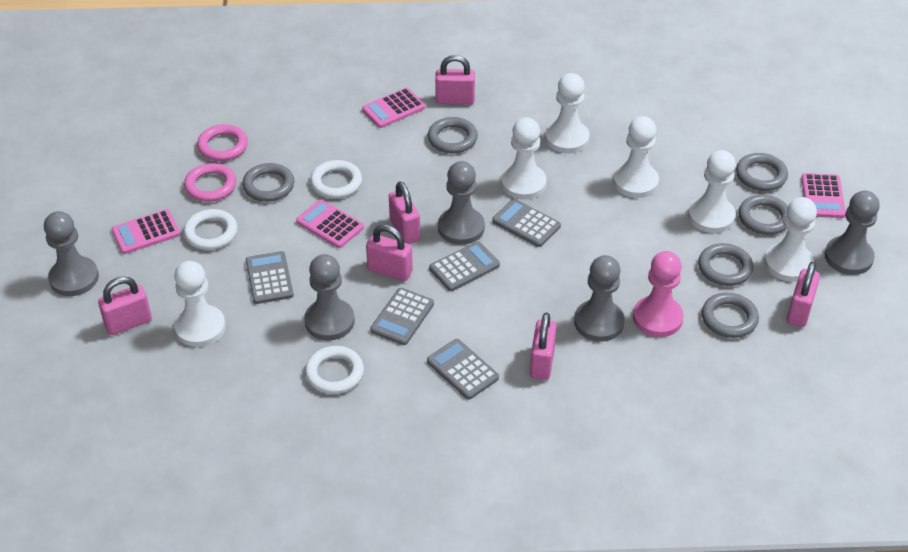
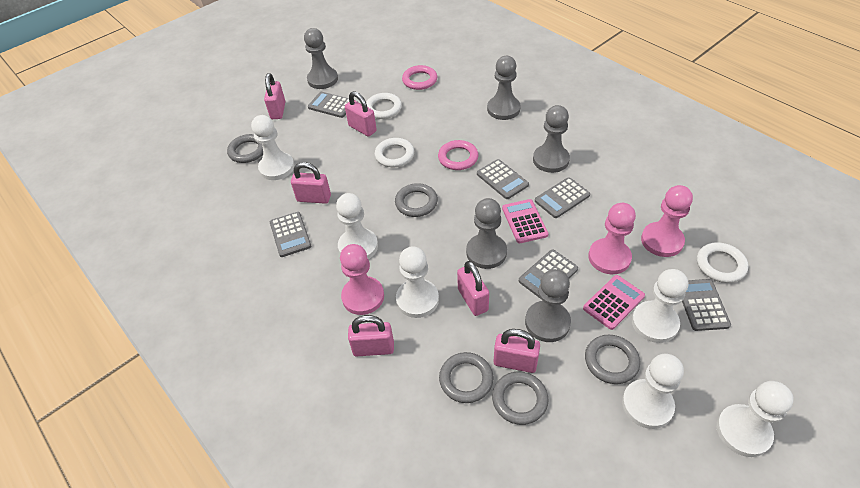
grey calculator: 5 -> 6
grey ring: 6 -> 5
pink calculator: 4 -> 2
pink pawn: 1 -> 3

